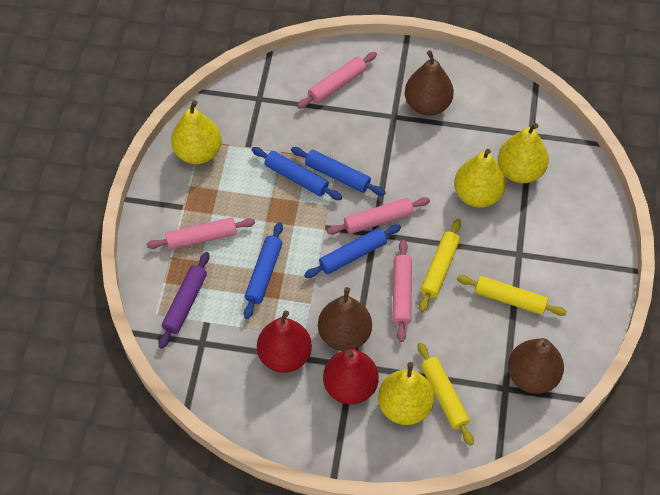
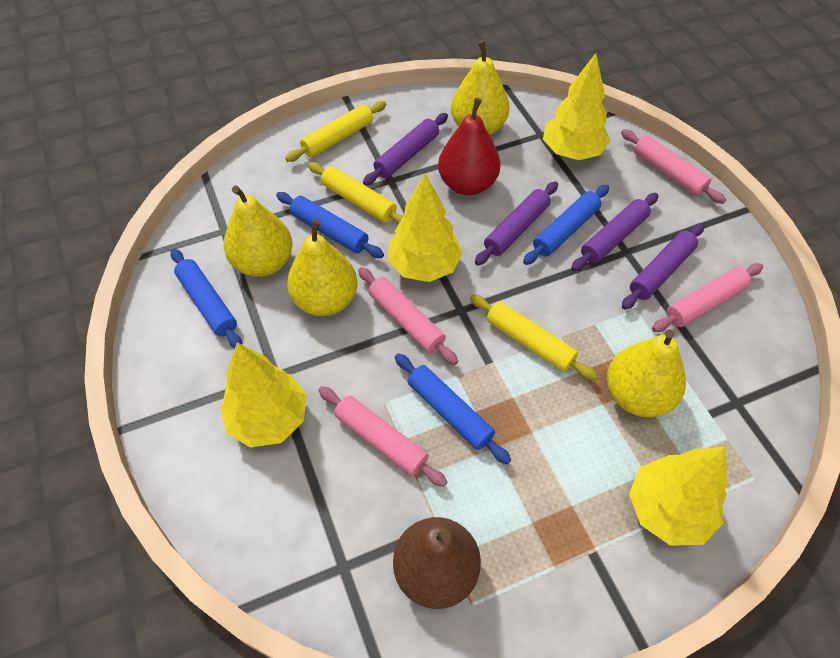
brown pear: 3 -> 1
purple rolling pin: 1 -> 4
red pear: 2 -> 1
yellow tree: 0 -> 4

